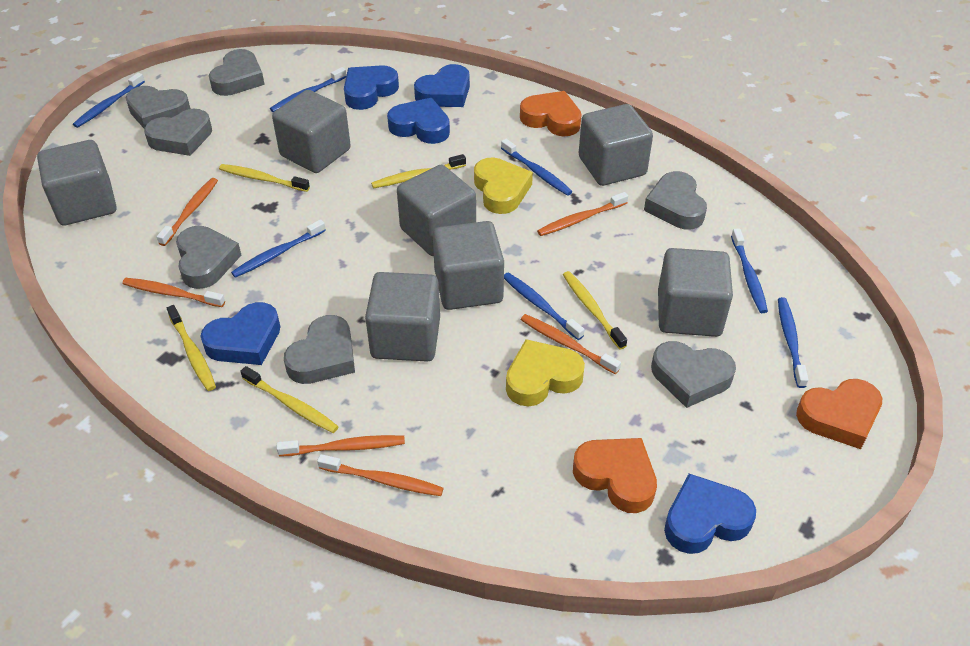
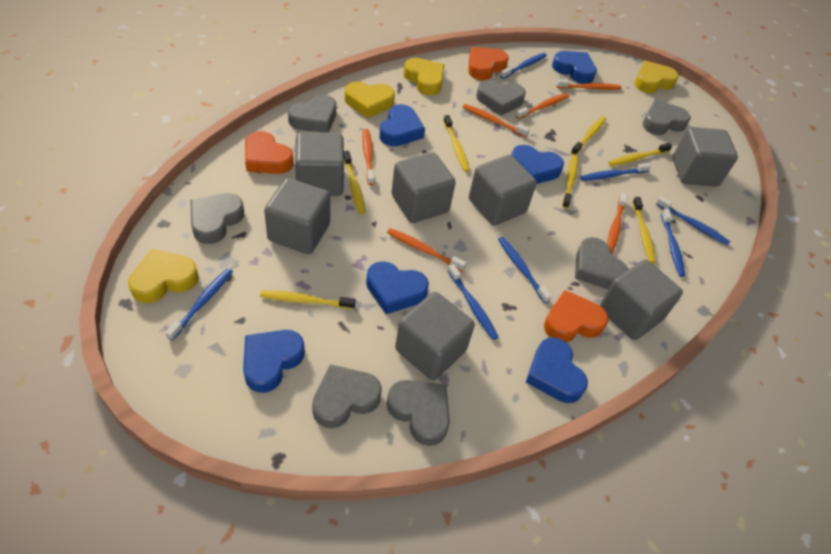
blue heart: 5 -> 6
yellow heart: 2 -> 4
yellow toothbrush: 5 -> 7

